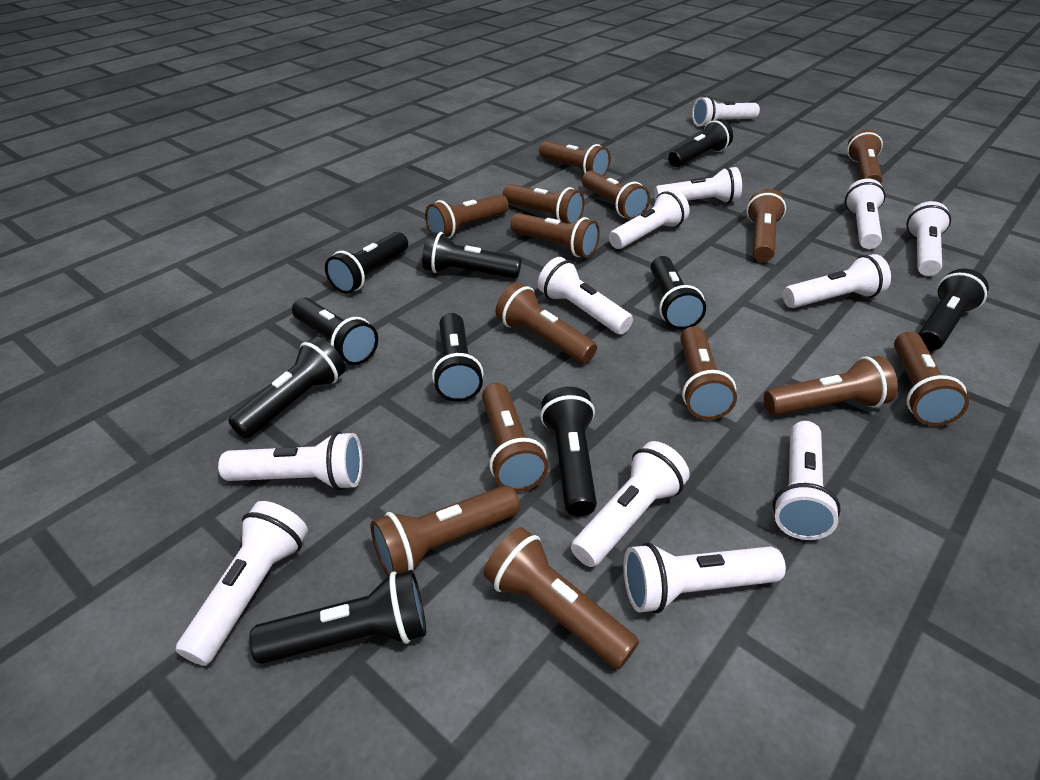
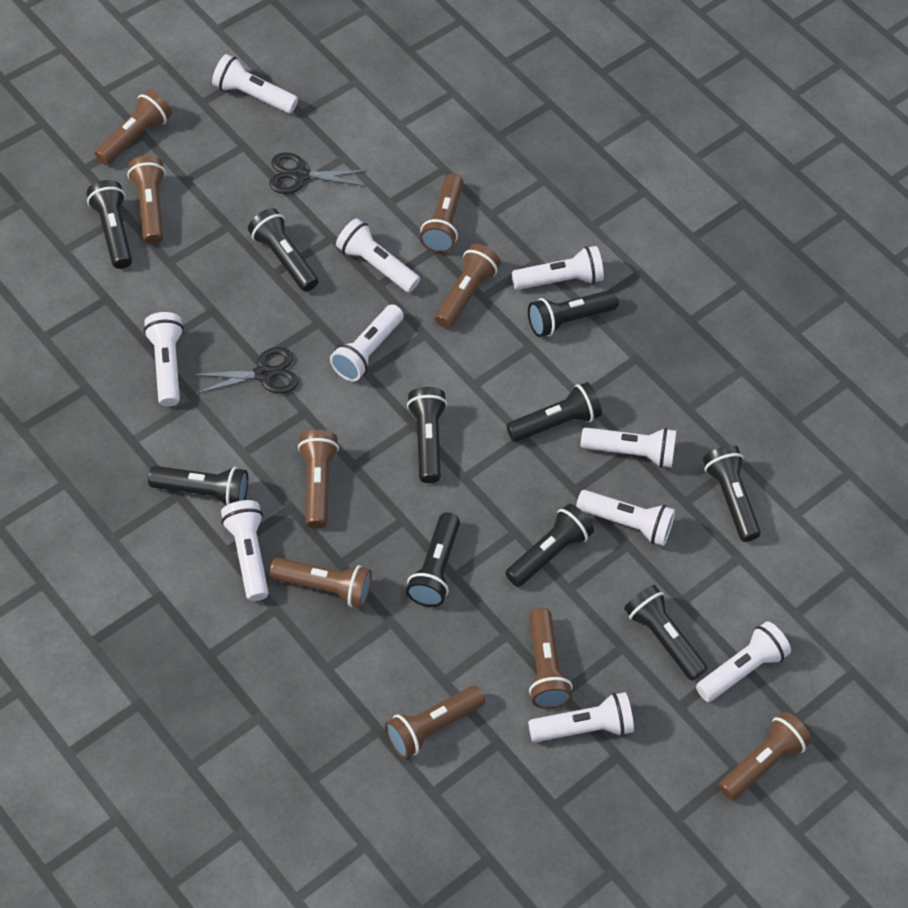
black scissors: 0 -> 2
brown flashlight: 14 -> 9
white flashlight: 12 -> 10

